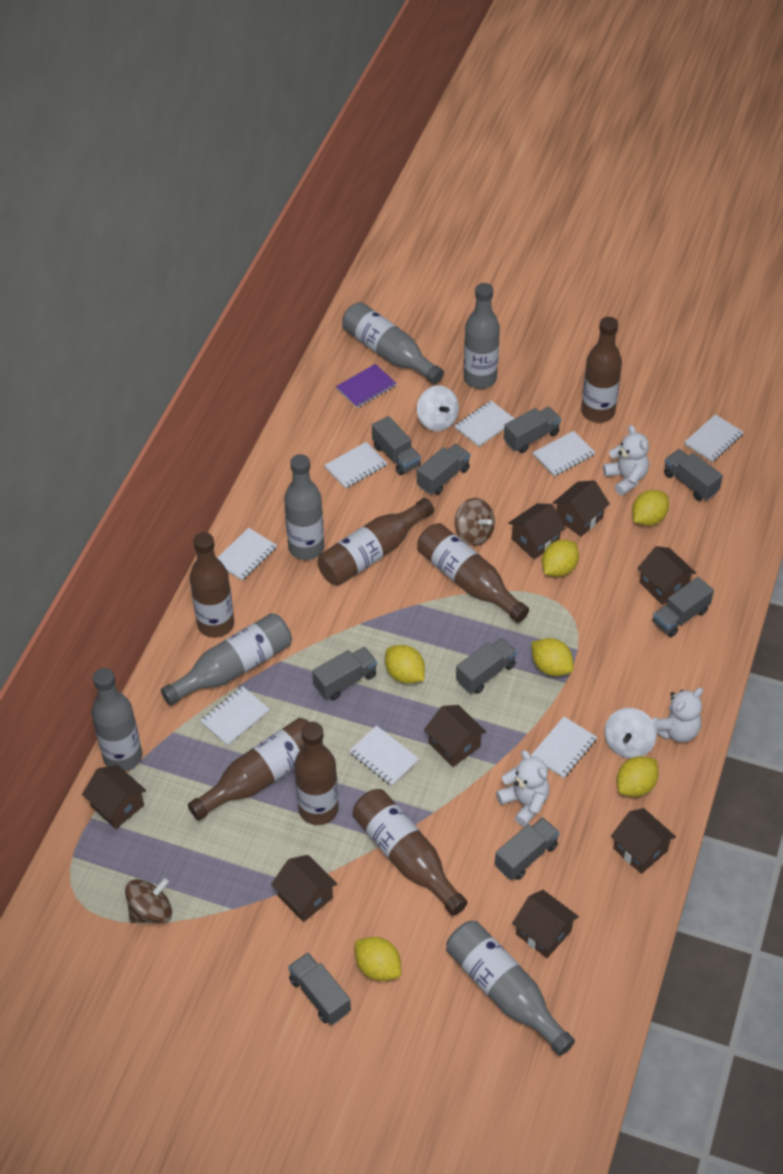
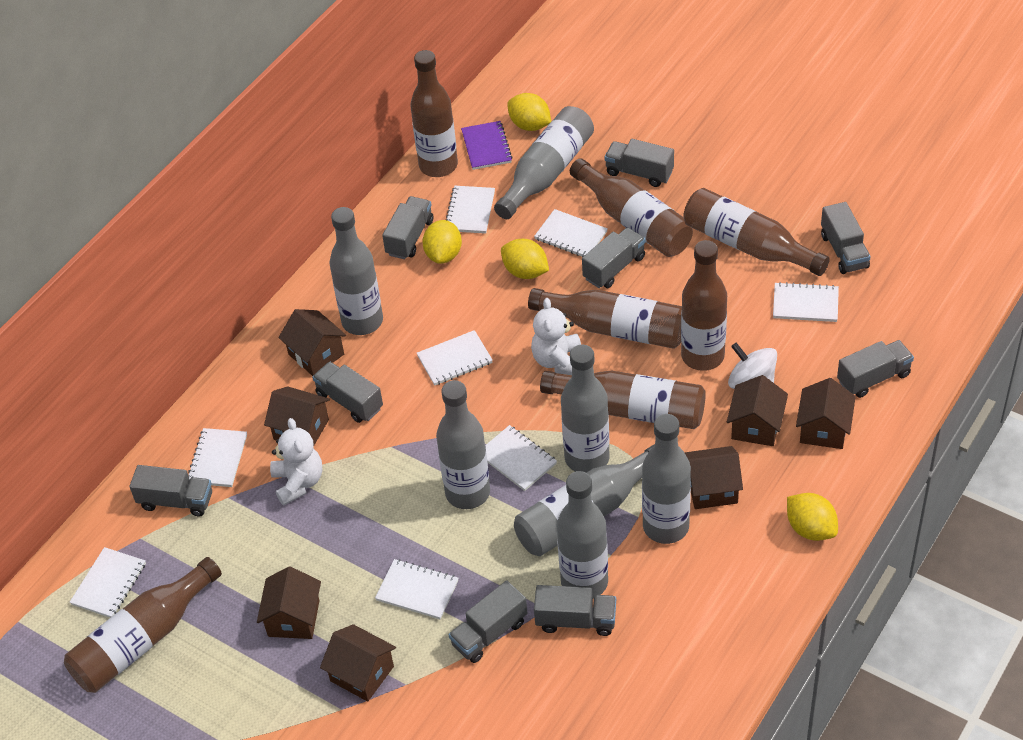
brown house: 8 -> 7
brown spinning top: 2 -> 0
grey bottle: 6 -> 7
white spinning top: 2 -> 1
white teddy bear: 3 -> 2
yellow lemon: 6 -> 4

